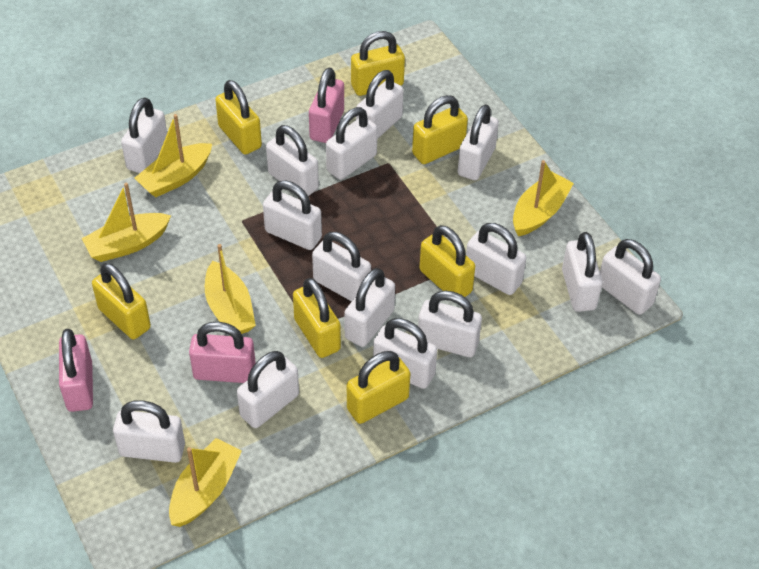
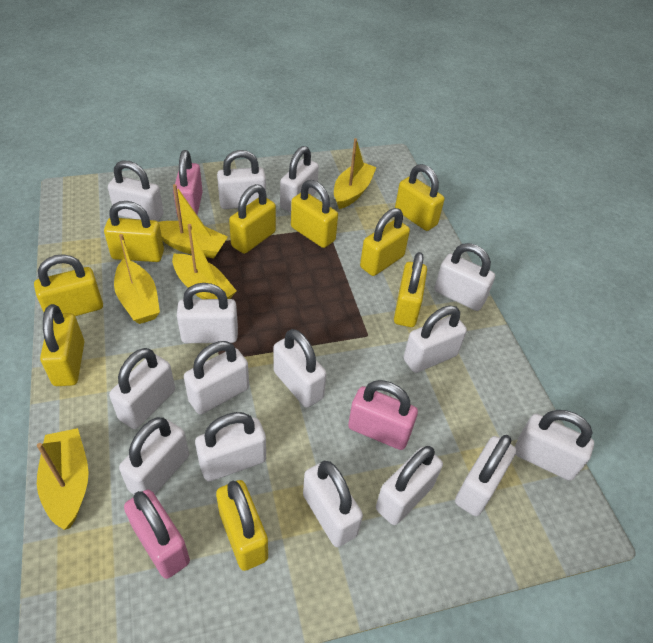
yellow padlock: 7 -> 9

